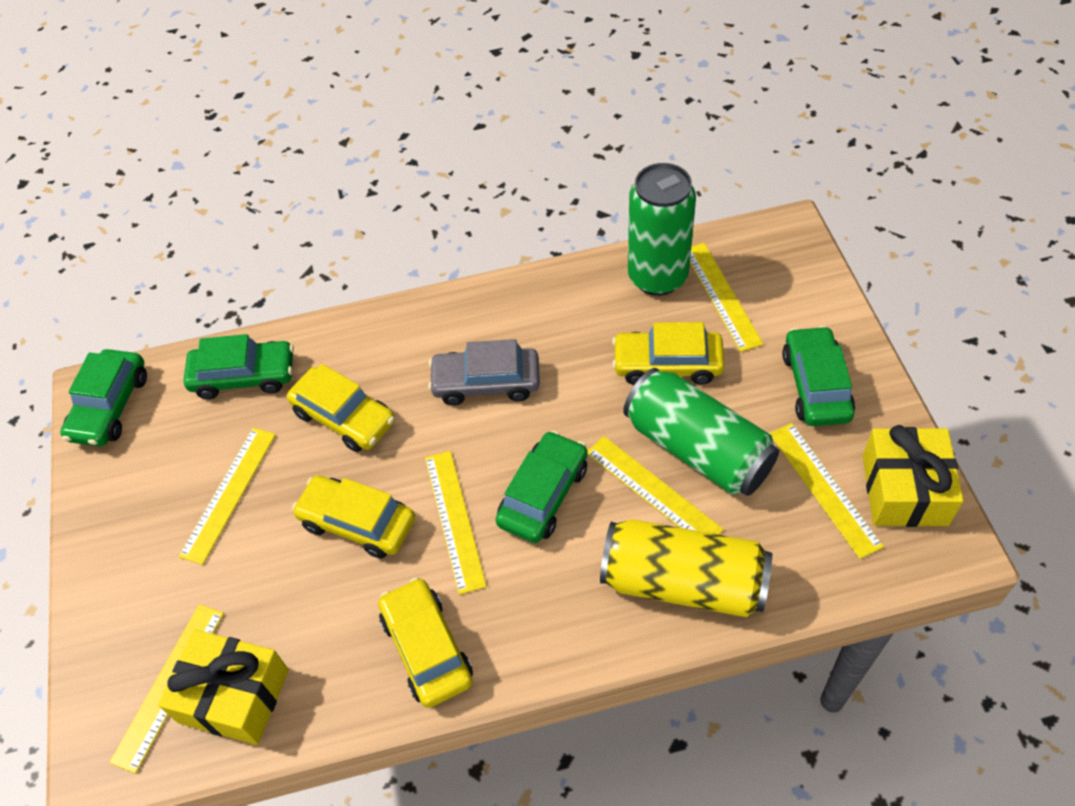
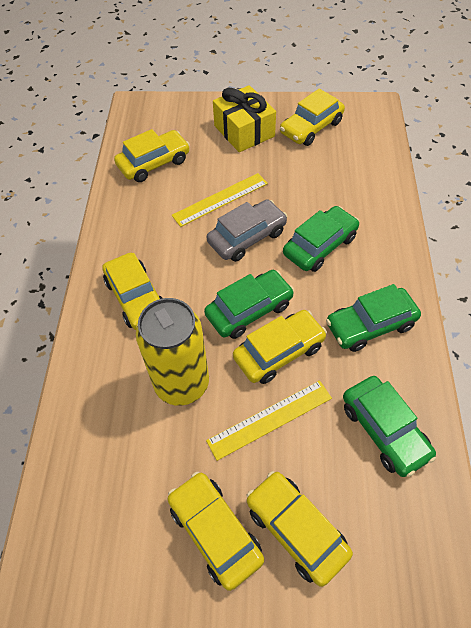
green can: 2 -> 0
yellow car: 4 -> 6
yellow gift: 2 -> 1
yellow ruler: 6 -> 2

